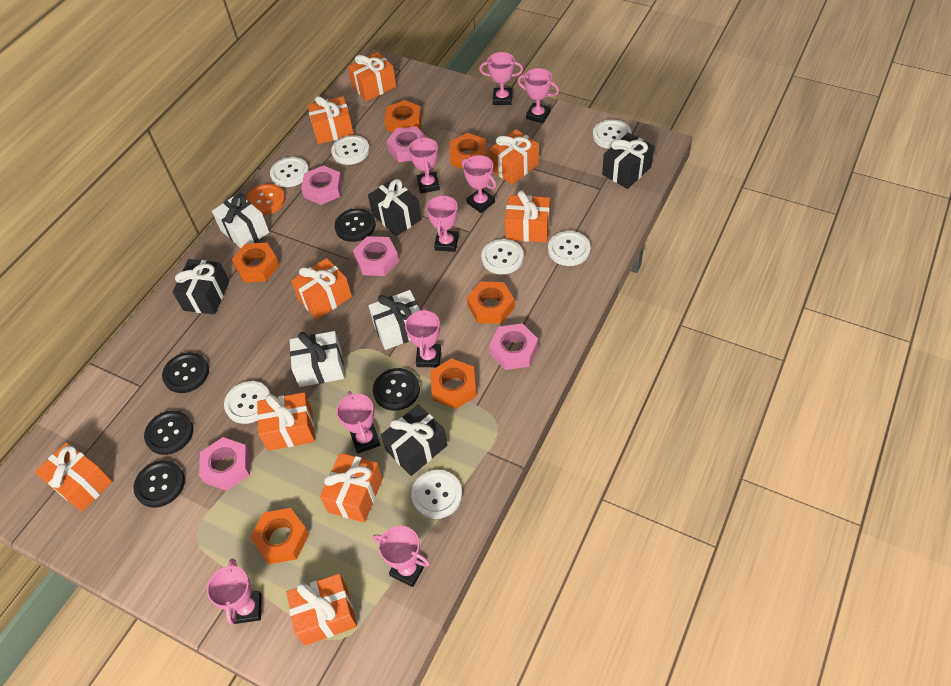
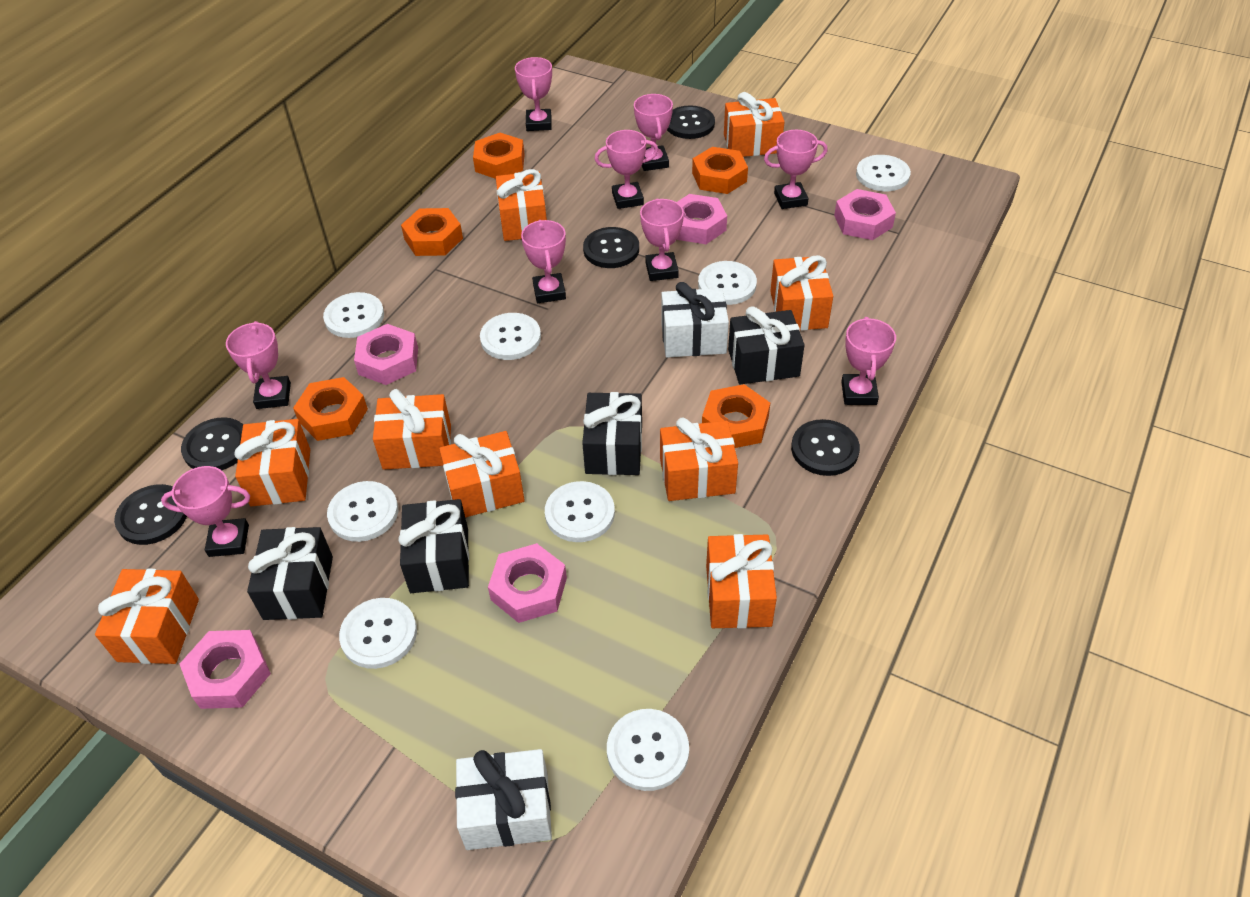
orange button: 1 -> 0
orange nut: 6 -> 5
white button: 7 -> 8
white gift: 3 -> 2

